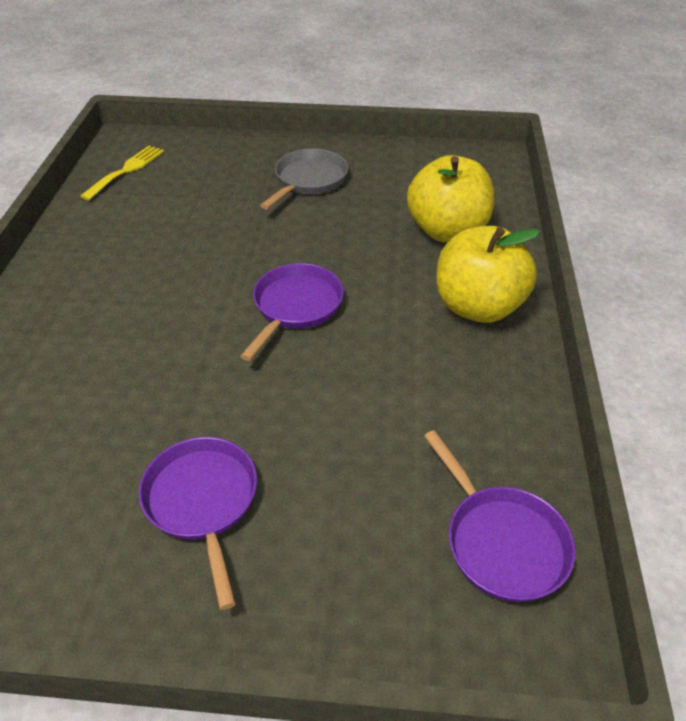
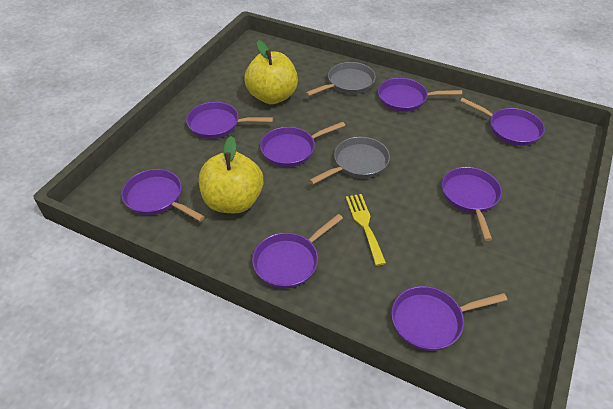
grey pan: 1 -> 2
purple pan: 3 -> 8

